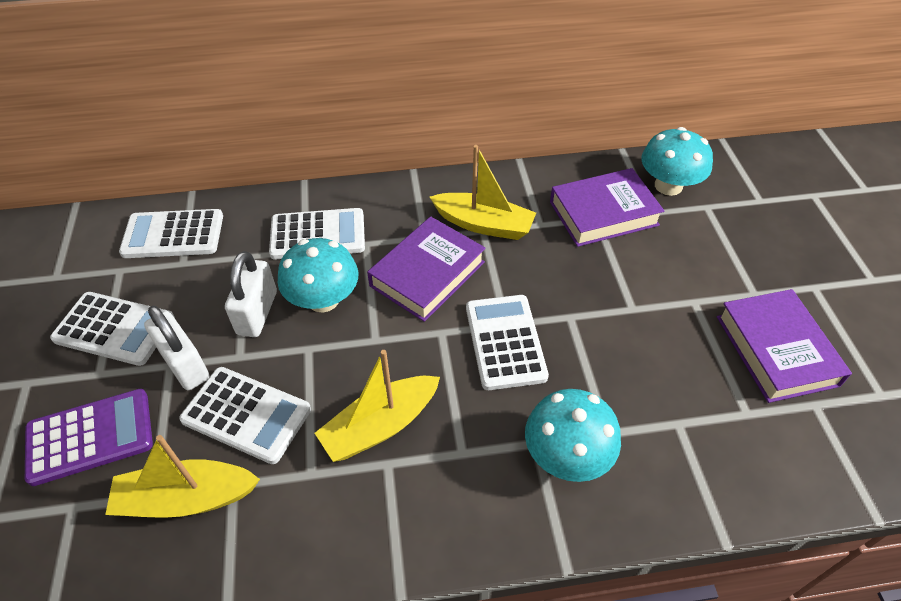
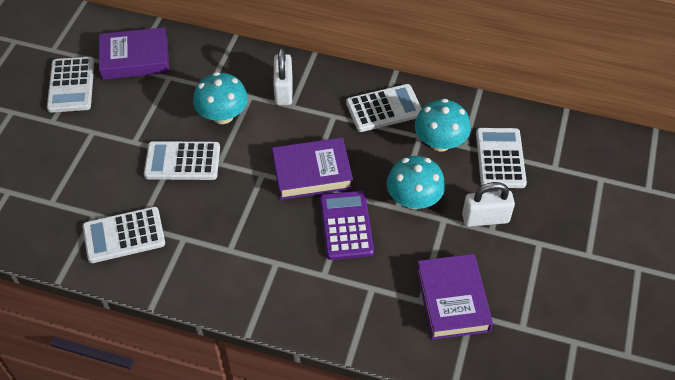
yellow boat: 3 -> 0

